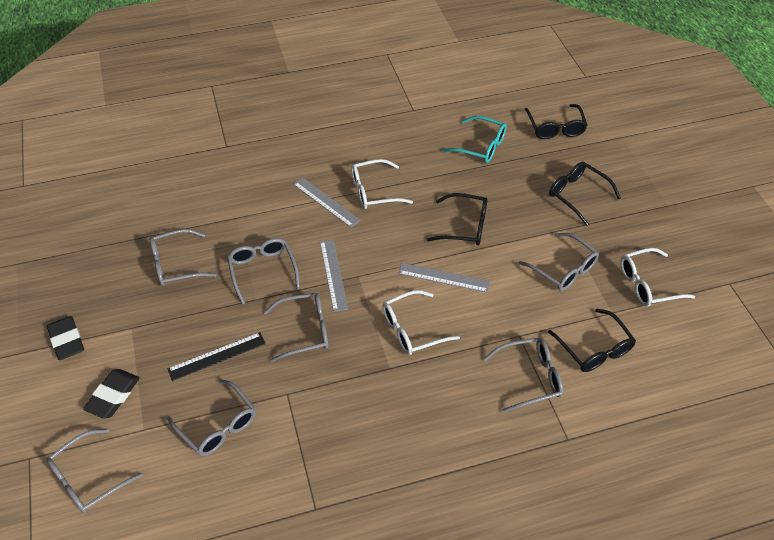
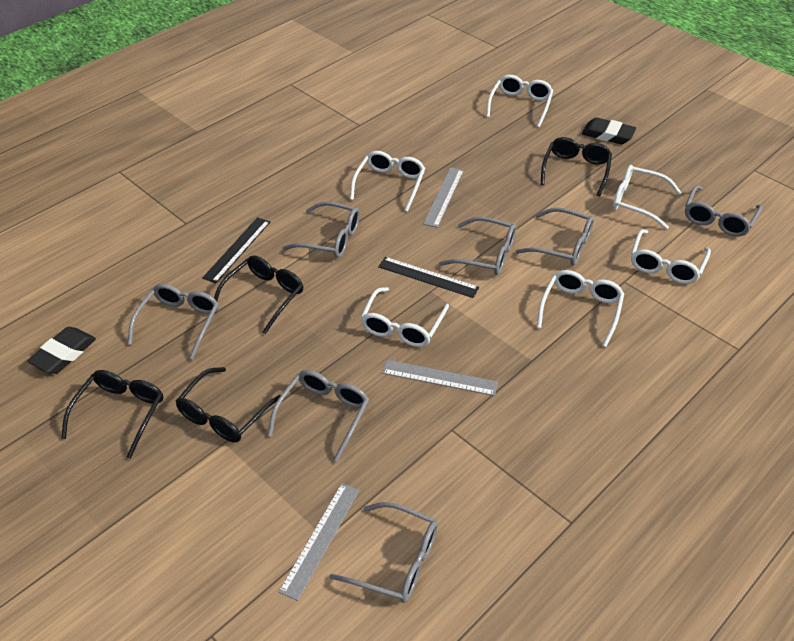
black ruler: 1 -> 2
turquoise glasses: 1 -> 0
white glasses: 3 -> 6

